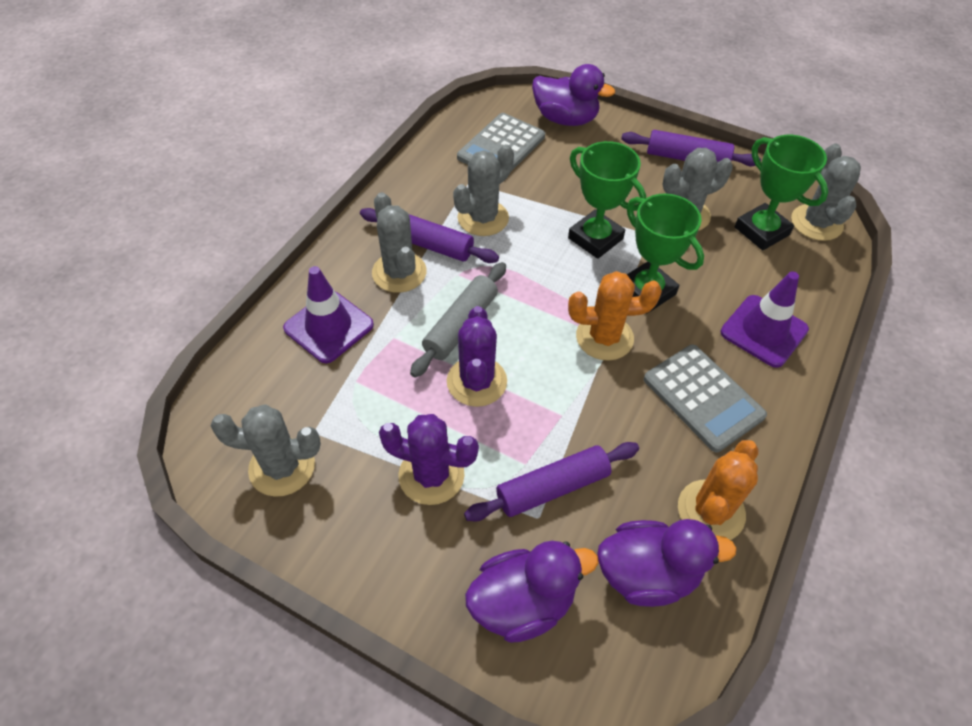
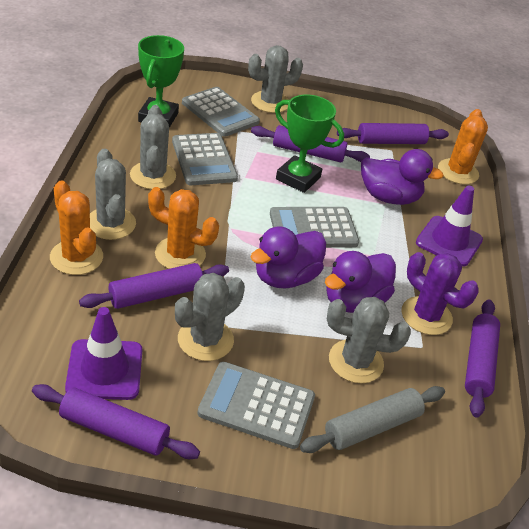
green trophy: 3 -> 2
grey calculator: 2 -> 4
orange cactus: 2 -> 3
purple cactus: 2 -> 1
purple rolling pin: 3 -> 5

